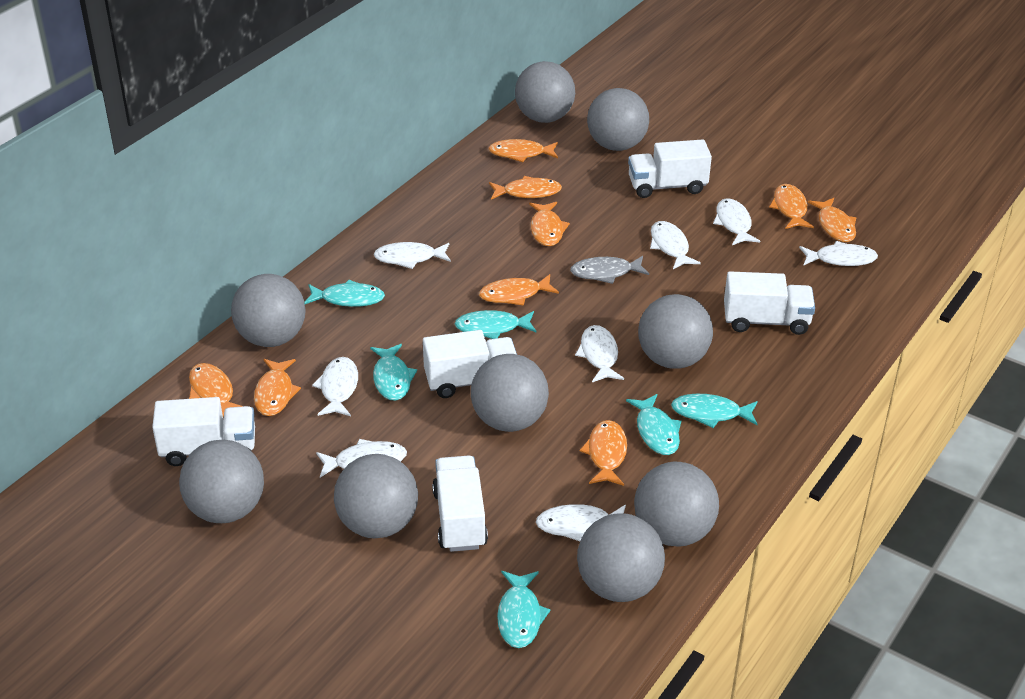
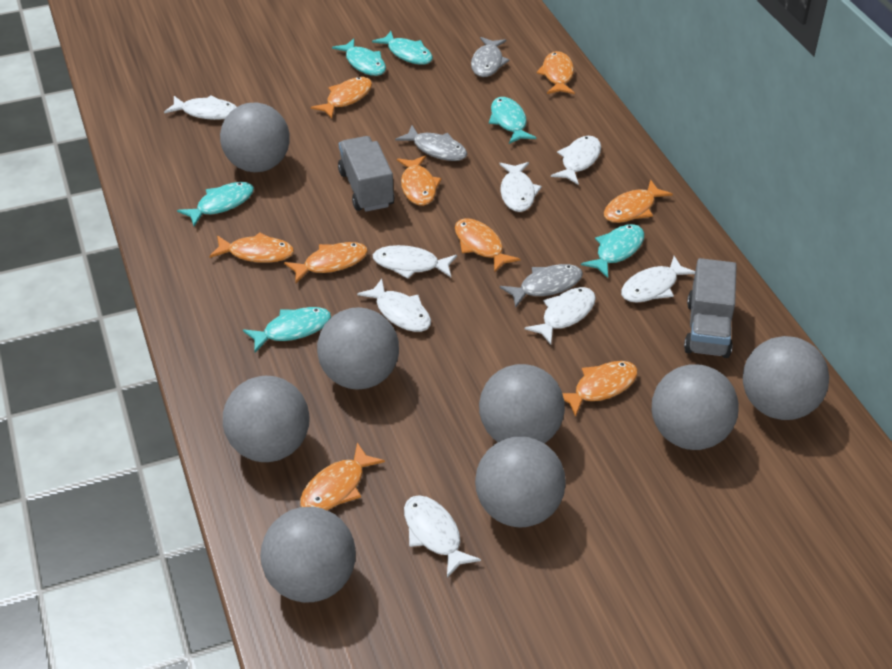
grey ball: 9 -> 8
grey fish: 1 -> 3
grey truck: 0 -> 2
white truck: 5 -> 0

